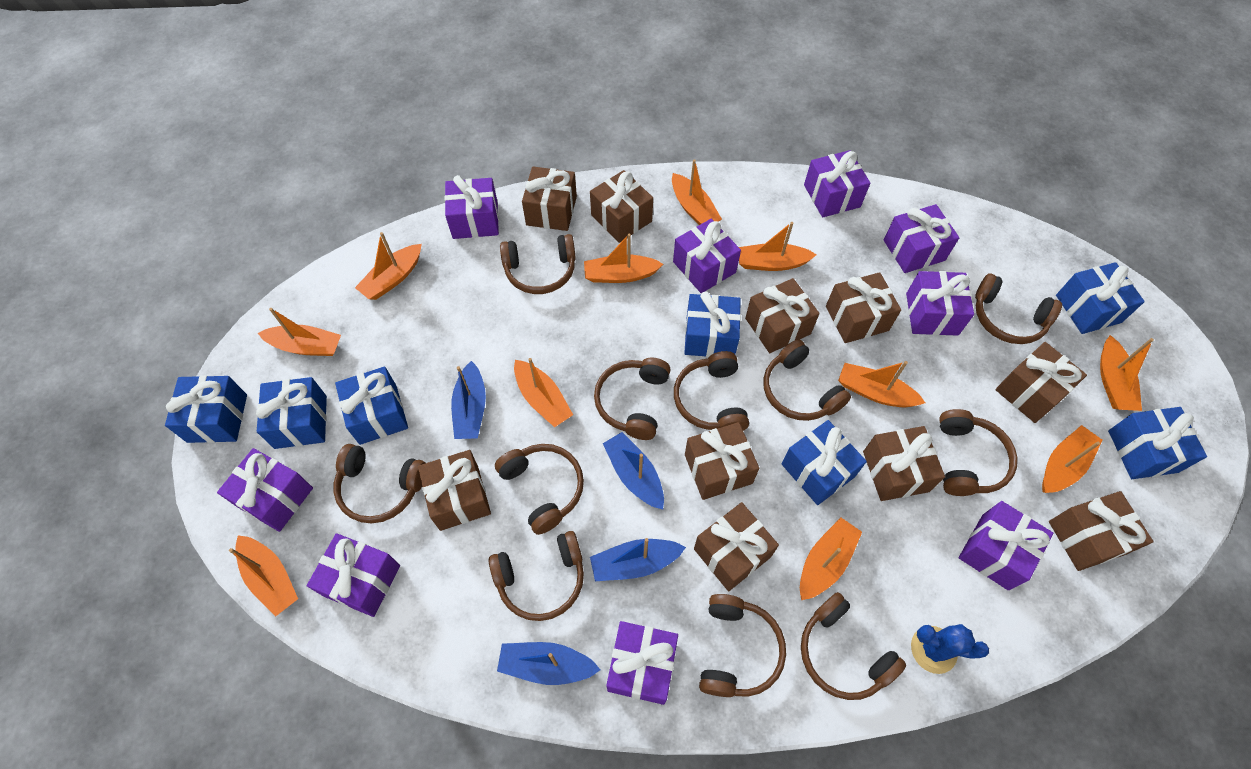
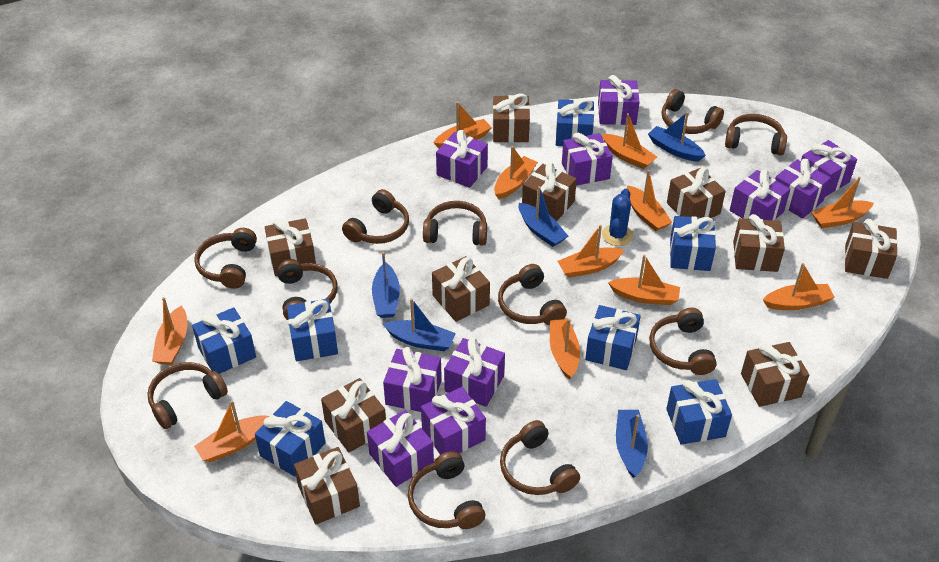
blue boat: 4 -> 5
purple gift: 9 -> 10

